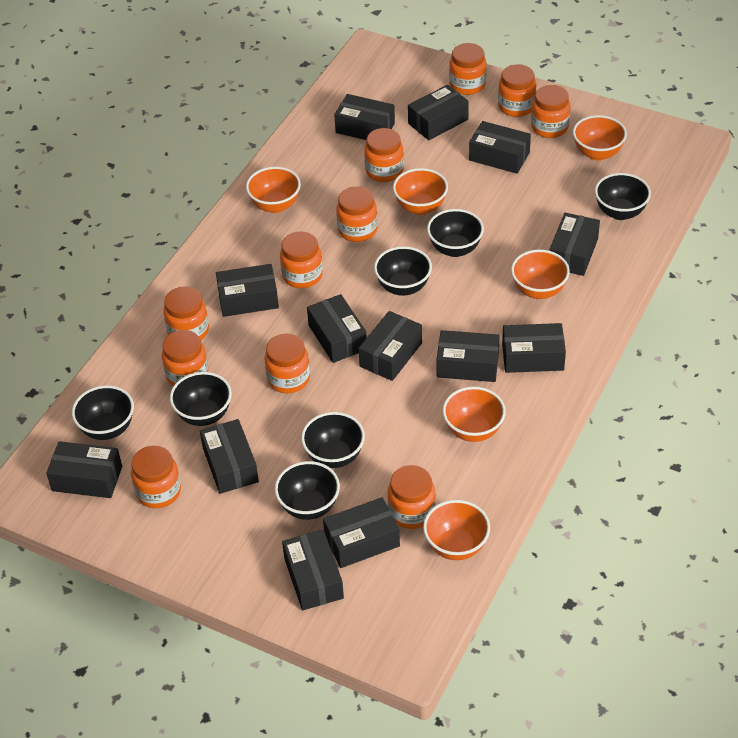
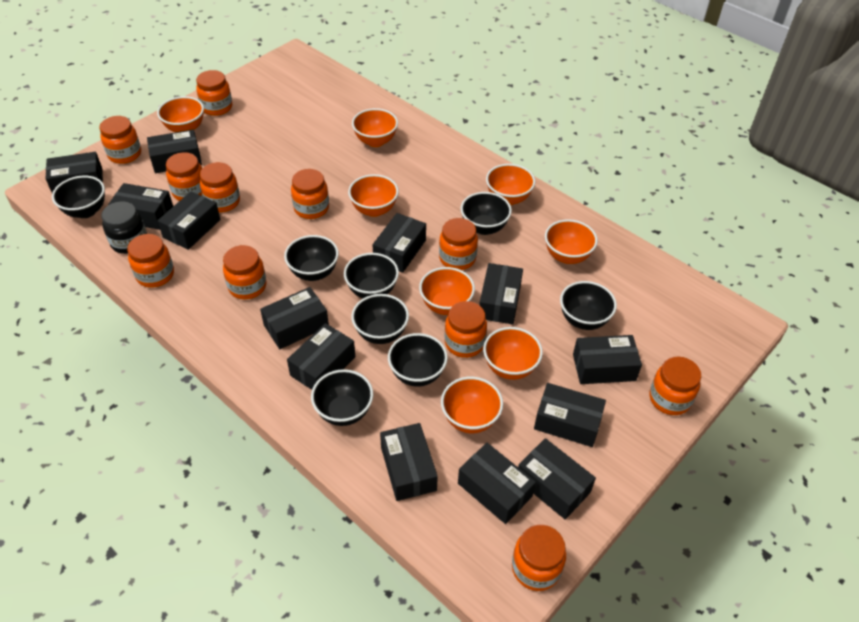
black bowl: 7 -> 8
black jar: 0 -> 1
orange bowl: 6 -> 8

